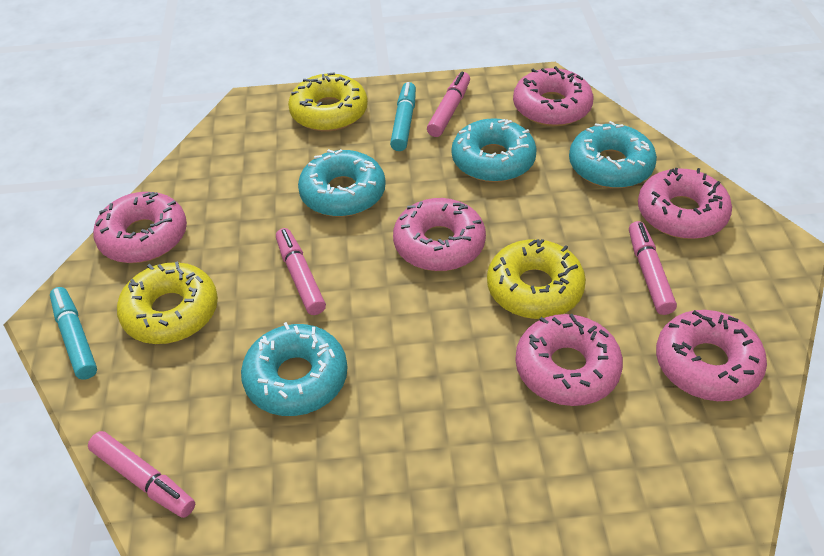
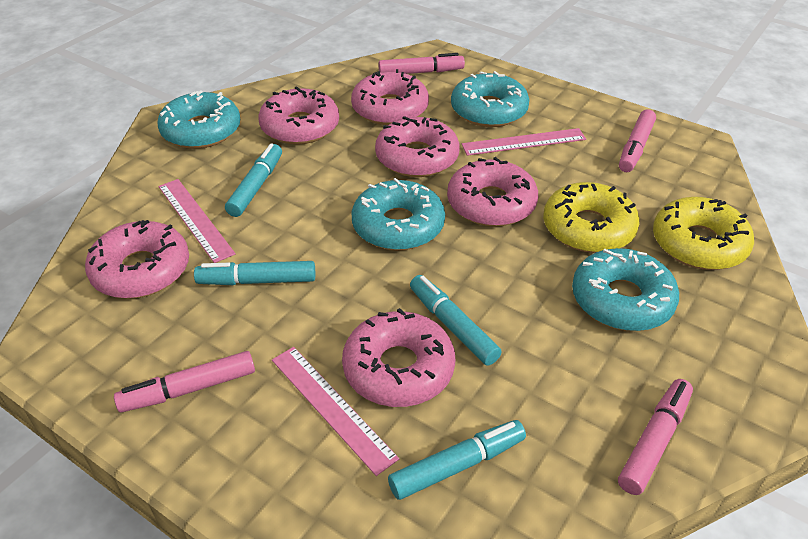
pink ruler: 0 -> 3
turquoise marker: 2 -> 4
yellow donut: 3 -> 2

